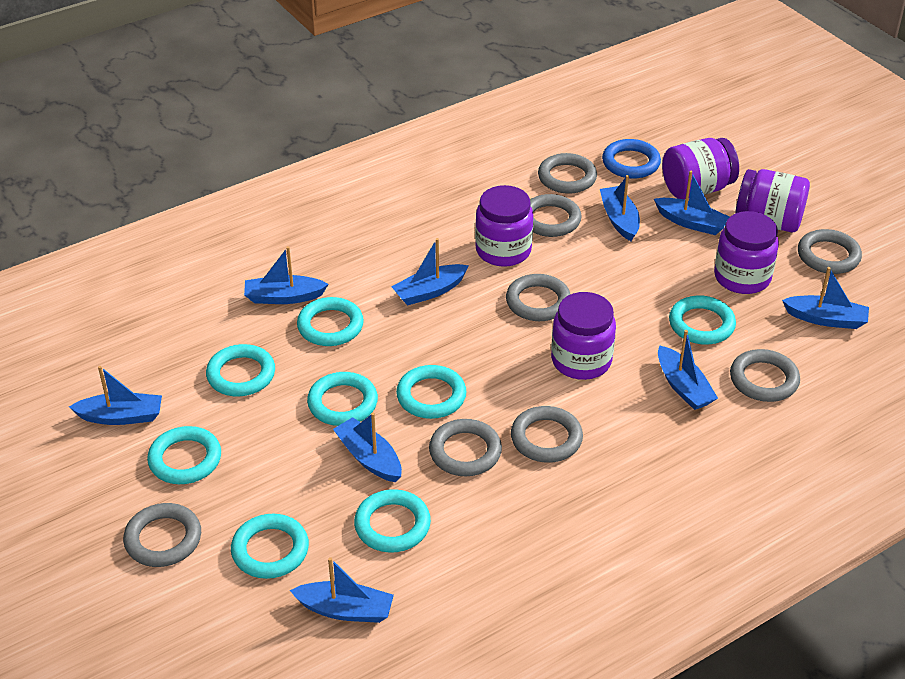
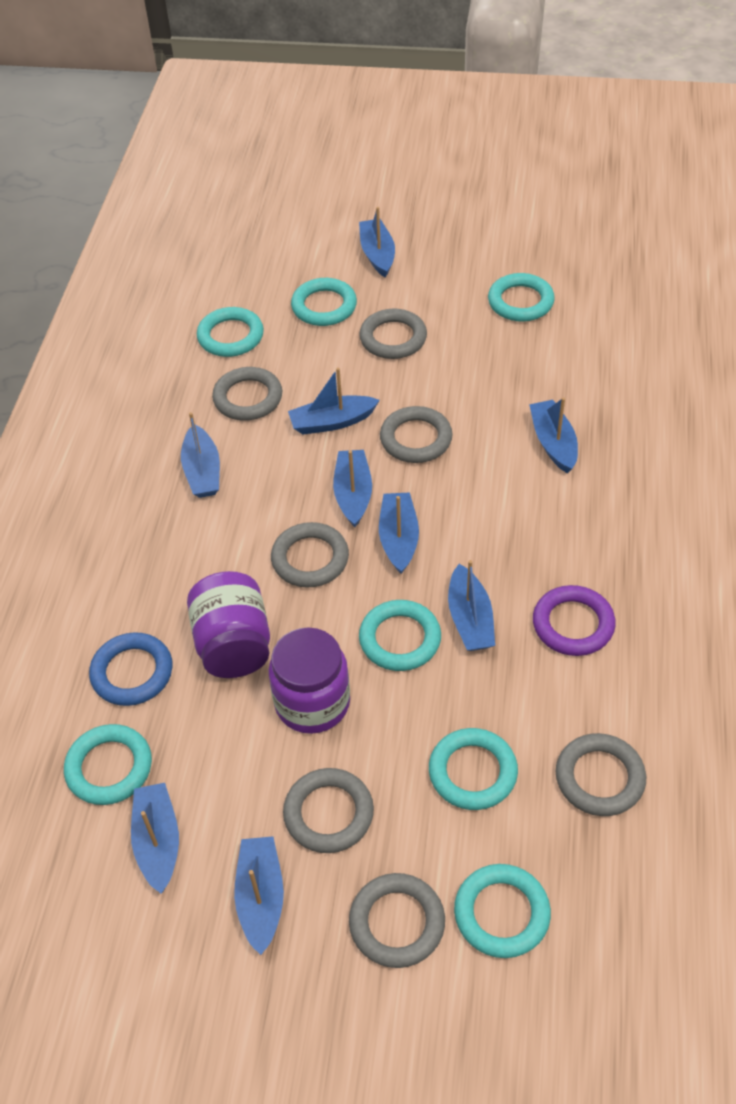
grey ring: 8 -> 7
purple jar: 5 -> 2
purple ring: 0 -> 1
turquoise ring: 8 -> 7

